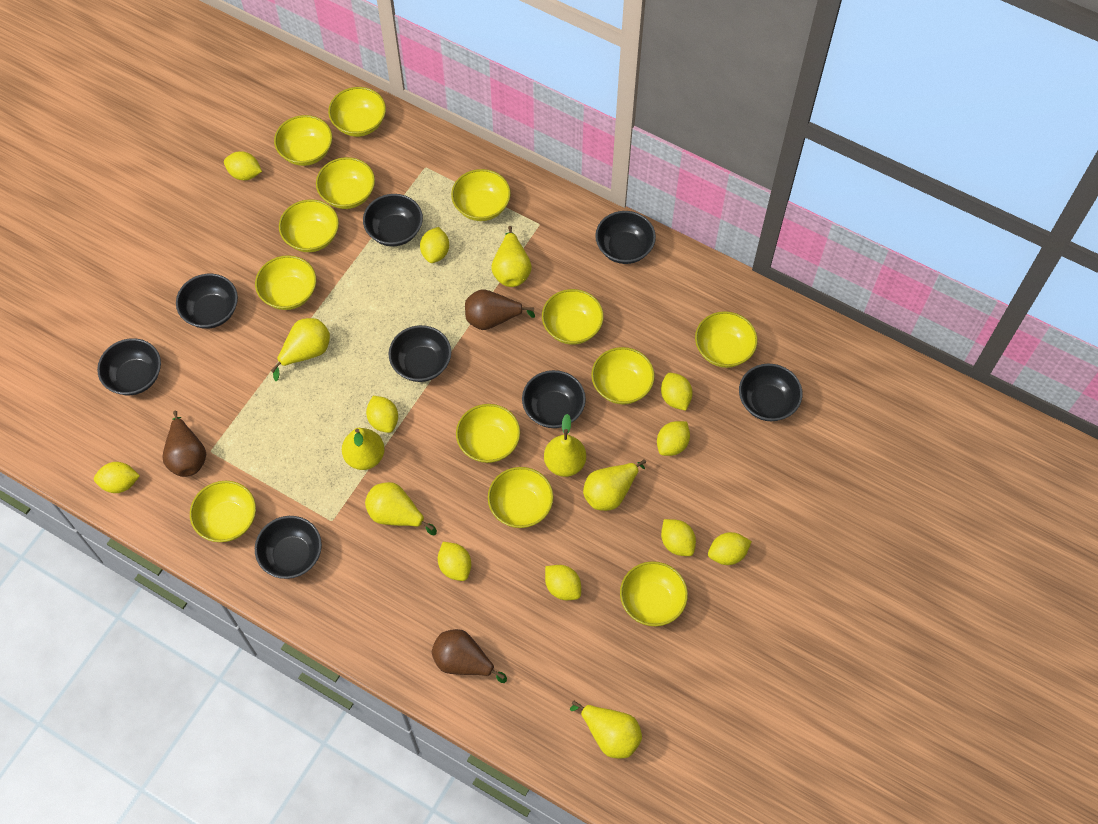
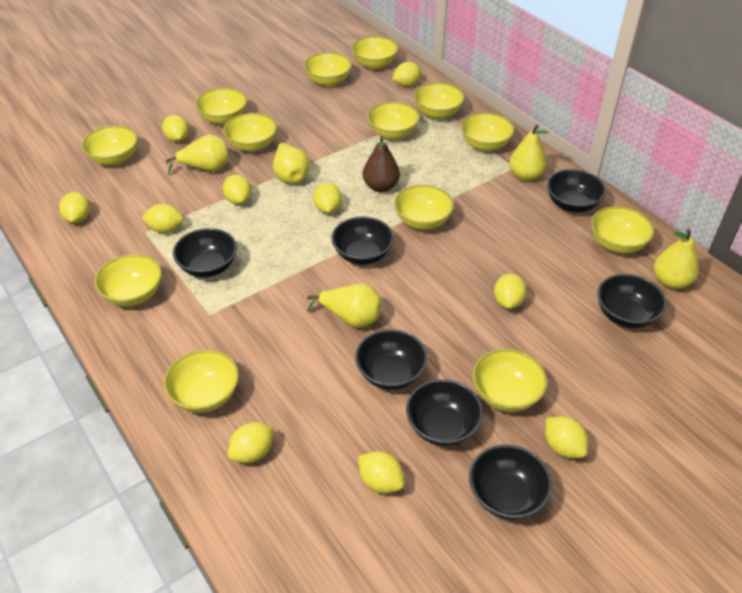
black bowl: 8 -> 7
brown pear: 3 -> 1
yellow pear: 7 -> 5

